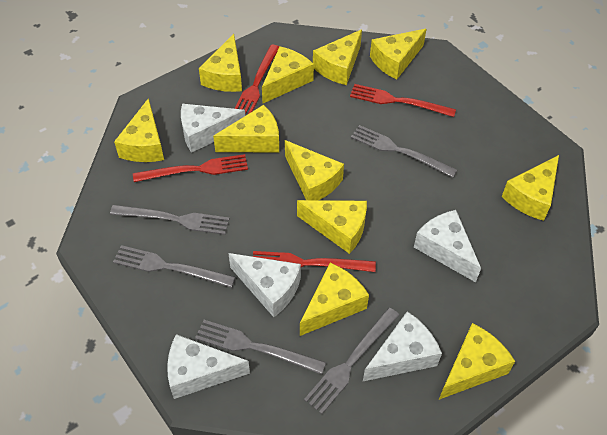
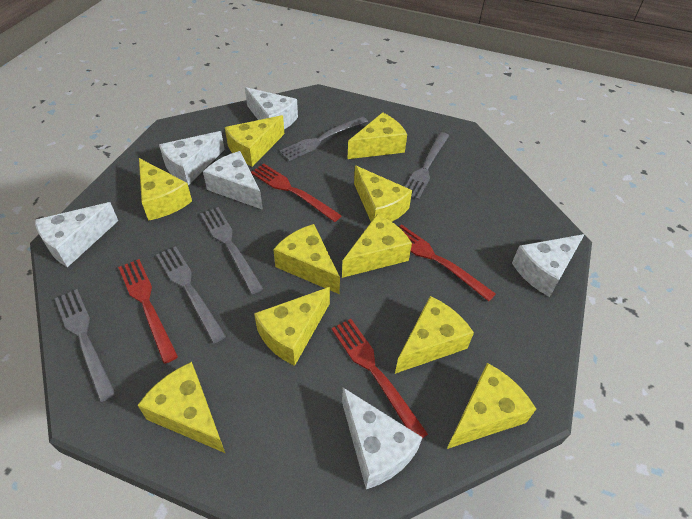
white cheese: 5 -> 6
yellow cheese: 11 -> 10

